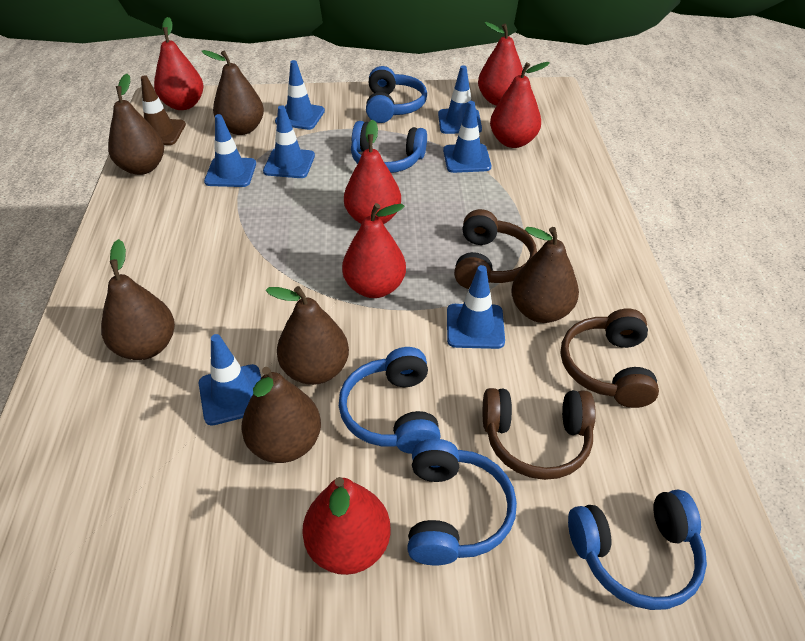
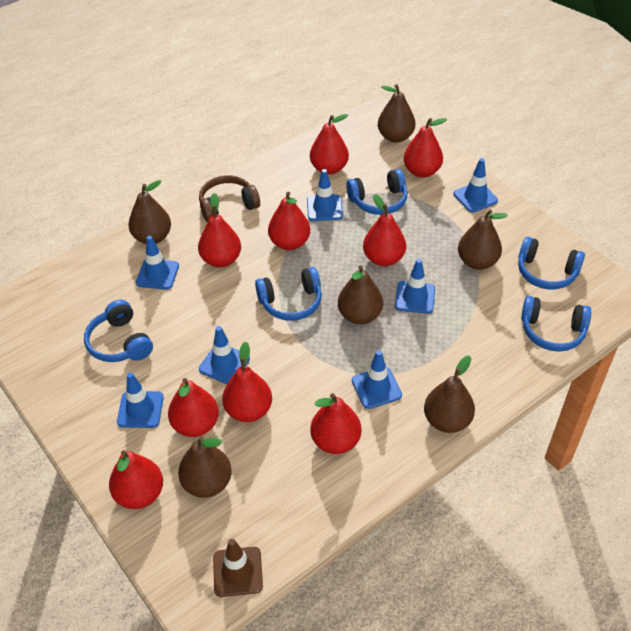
brown headphones: 3 -> 1
red pear: 6 -> 9

